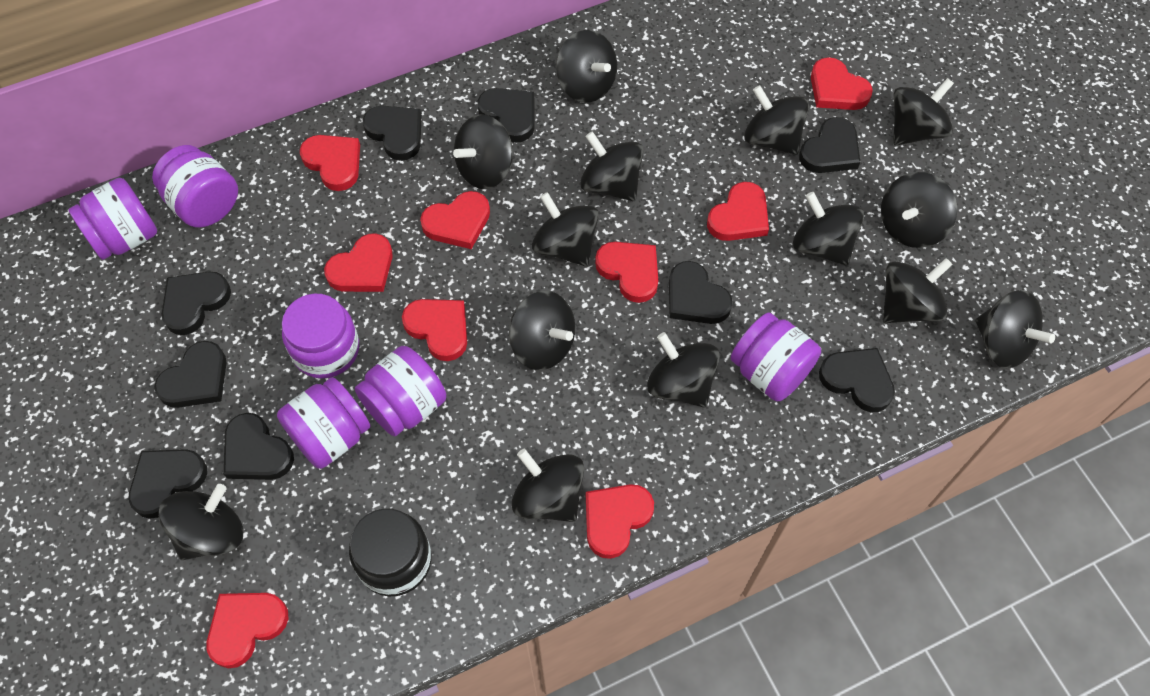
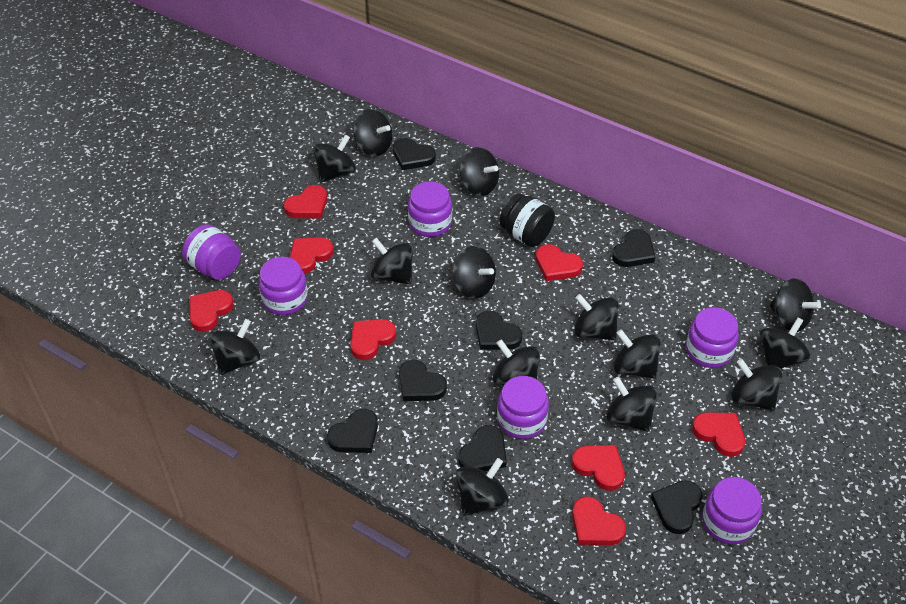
black heart: 9 -> 7
red heart: 9 -> 8

